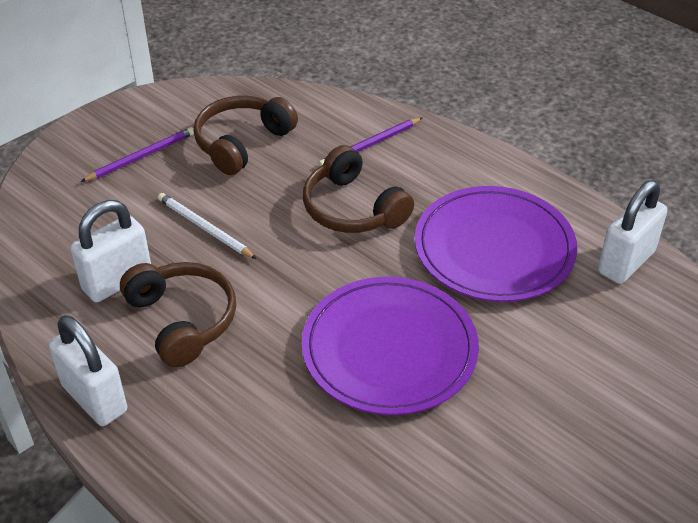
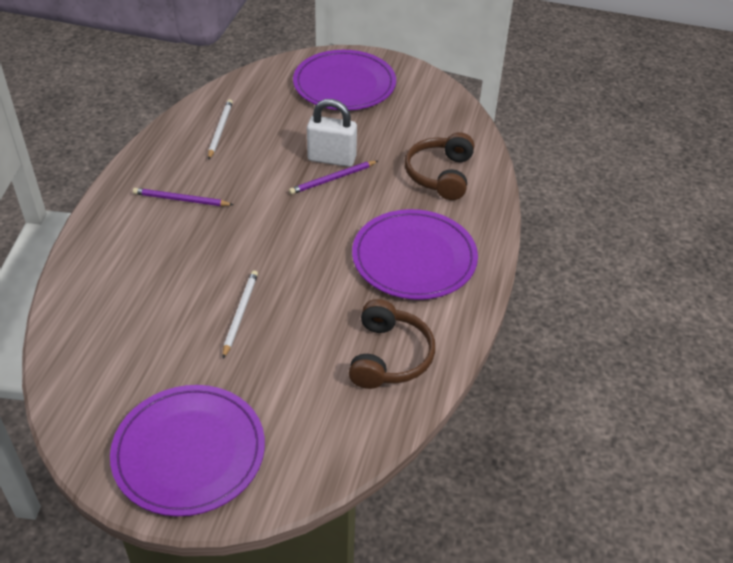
brown headphones: 3 -> 2
purple plate: 2 -> 3
white padlock: 3 -> 1
white pencil: 1 -> 2

